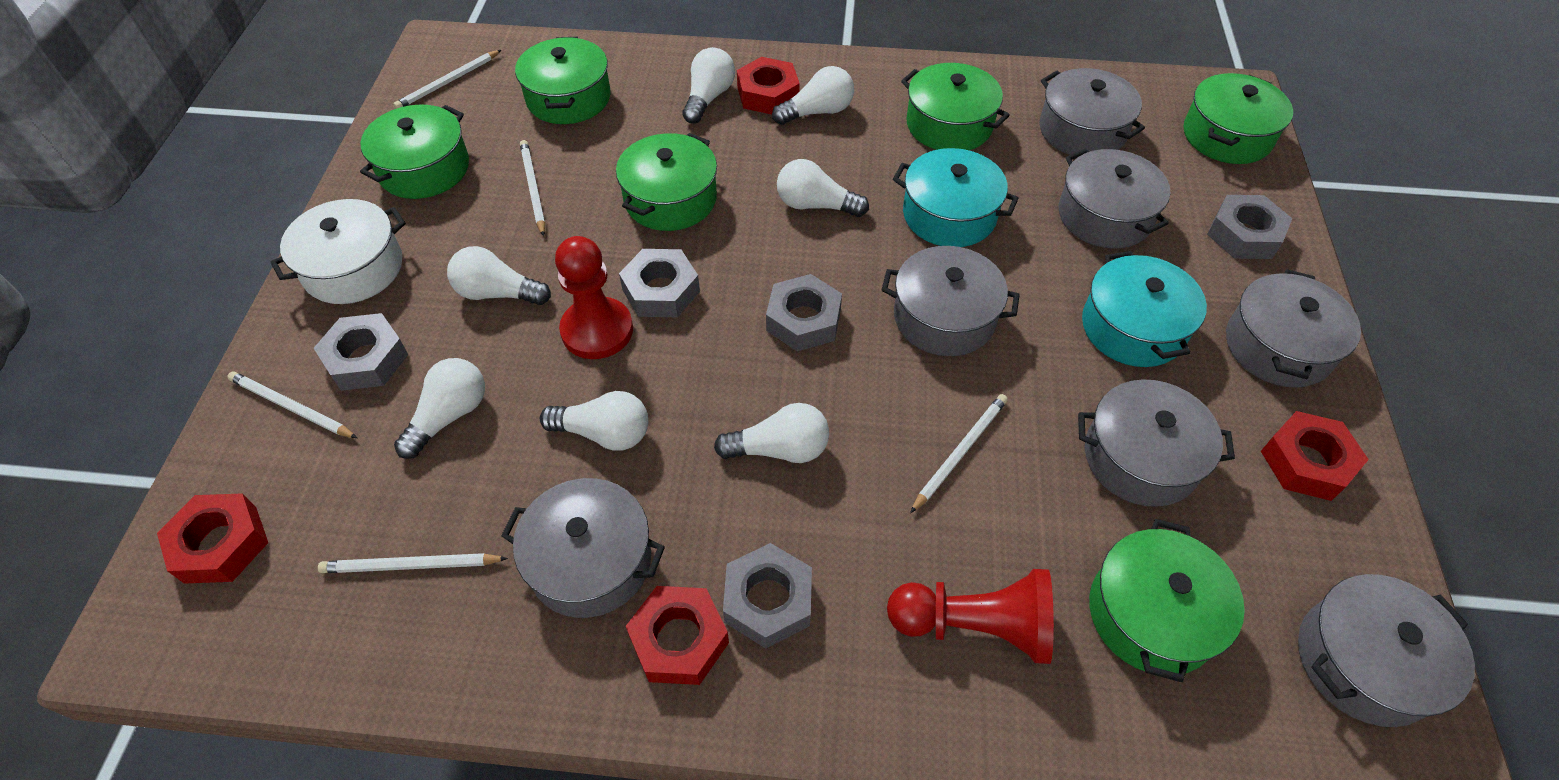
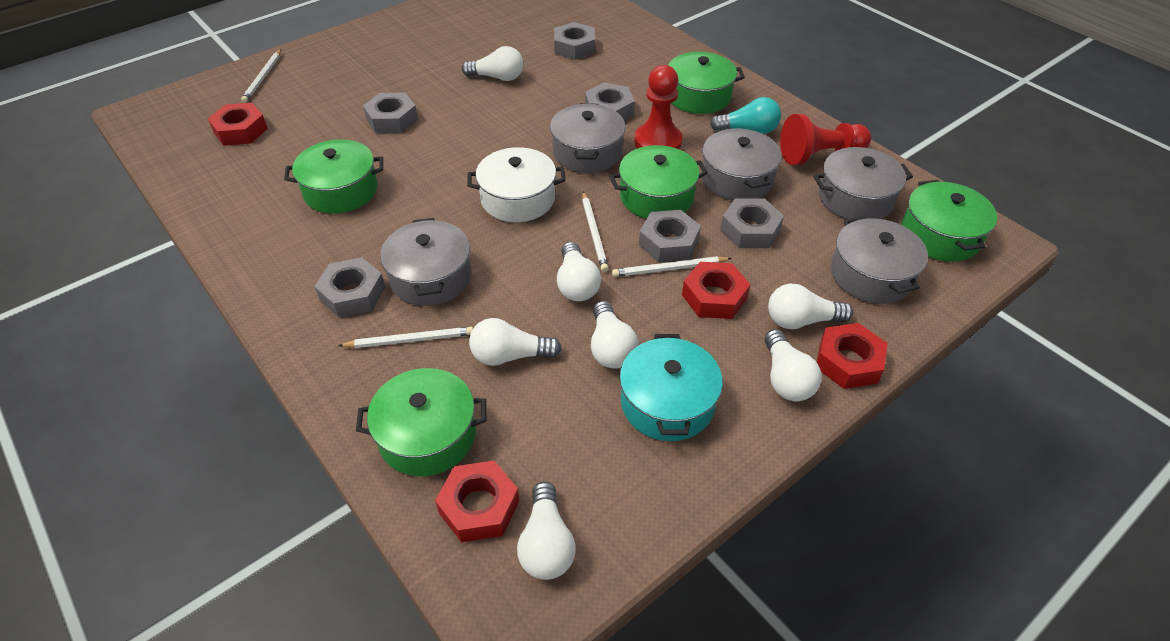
green pot: 6 -> 5
grey nut: 5 -> 6
grey pot: 7 -> 5
turquoise light bulb: 0 -> 1
turquoise pot: 2 -> 1
white pencil: 5 -> 4

